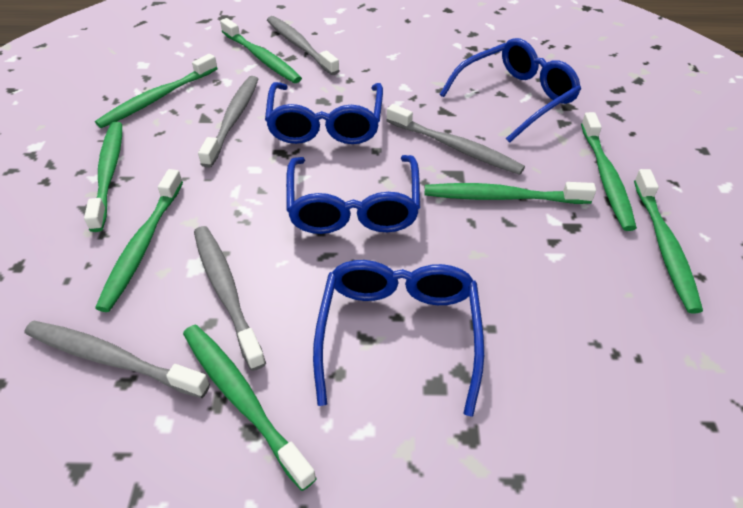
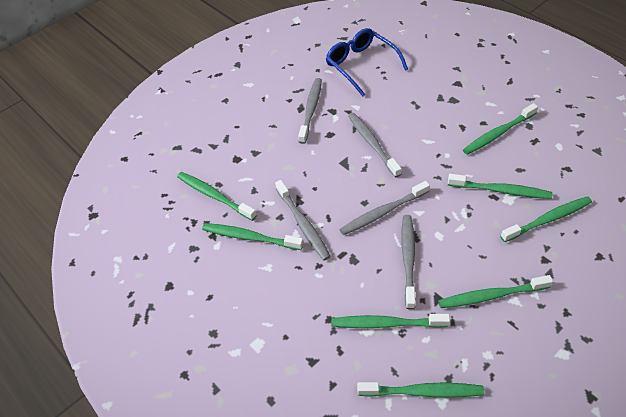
blue glasses: 4 -> 1

